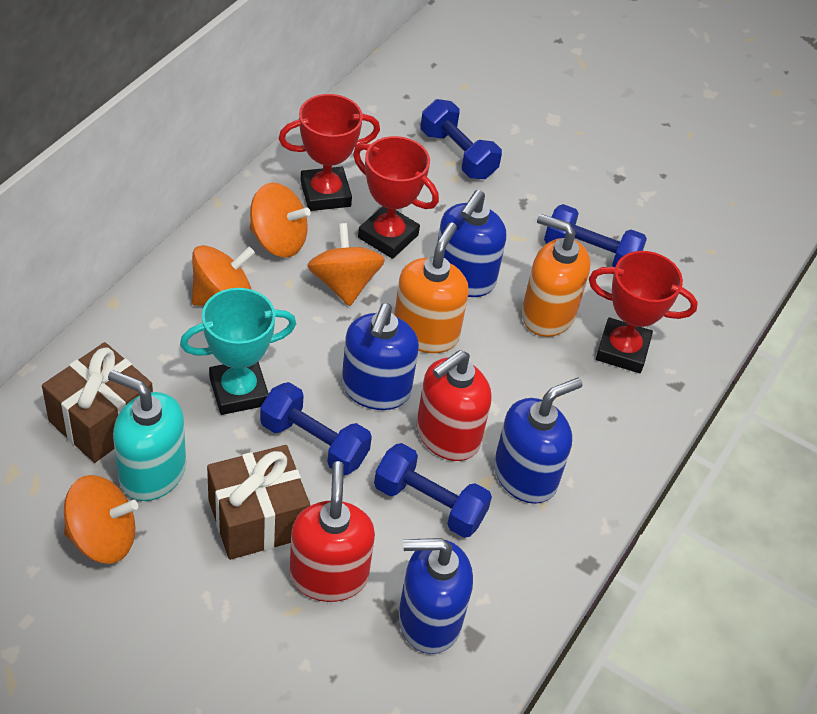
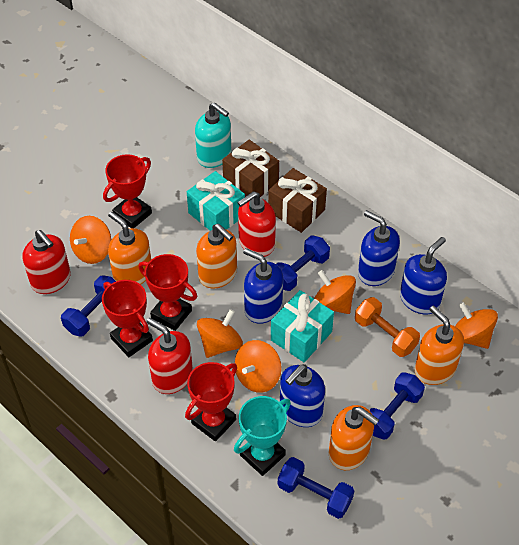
orange dumbbell: 0 -> 1
orange soap dispenser: 2 -> 4
orange spinning top: 4 -> 5
red soap dispenser: 2 -> 3
red trophy: 3 -> 4
turquoise gift: 0 -> 2

